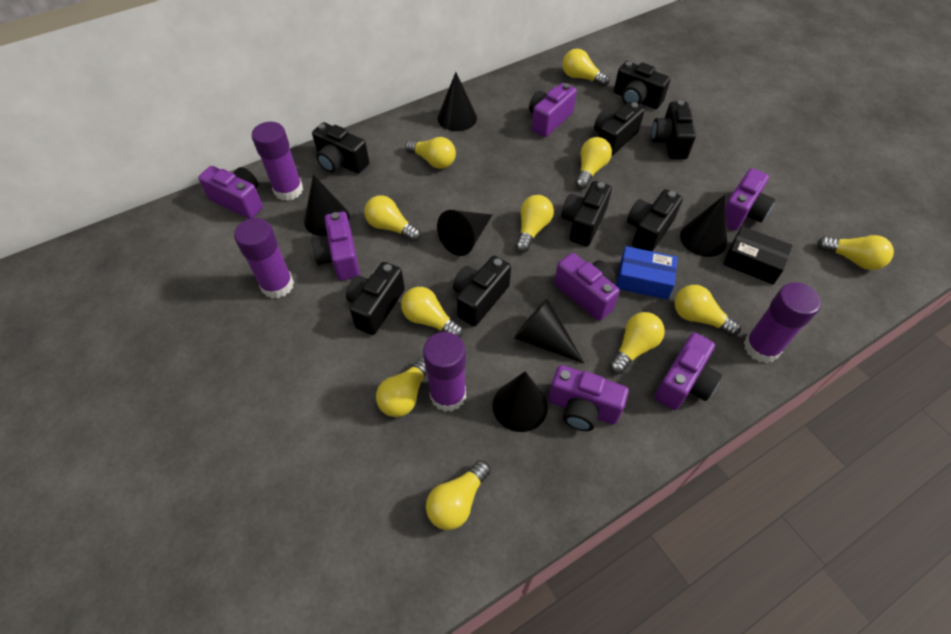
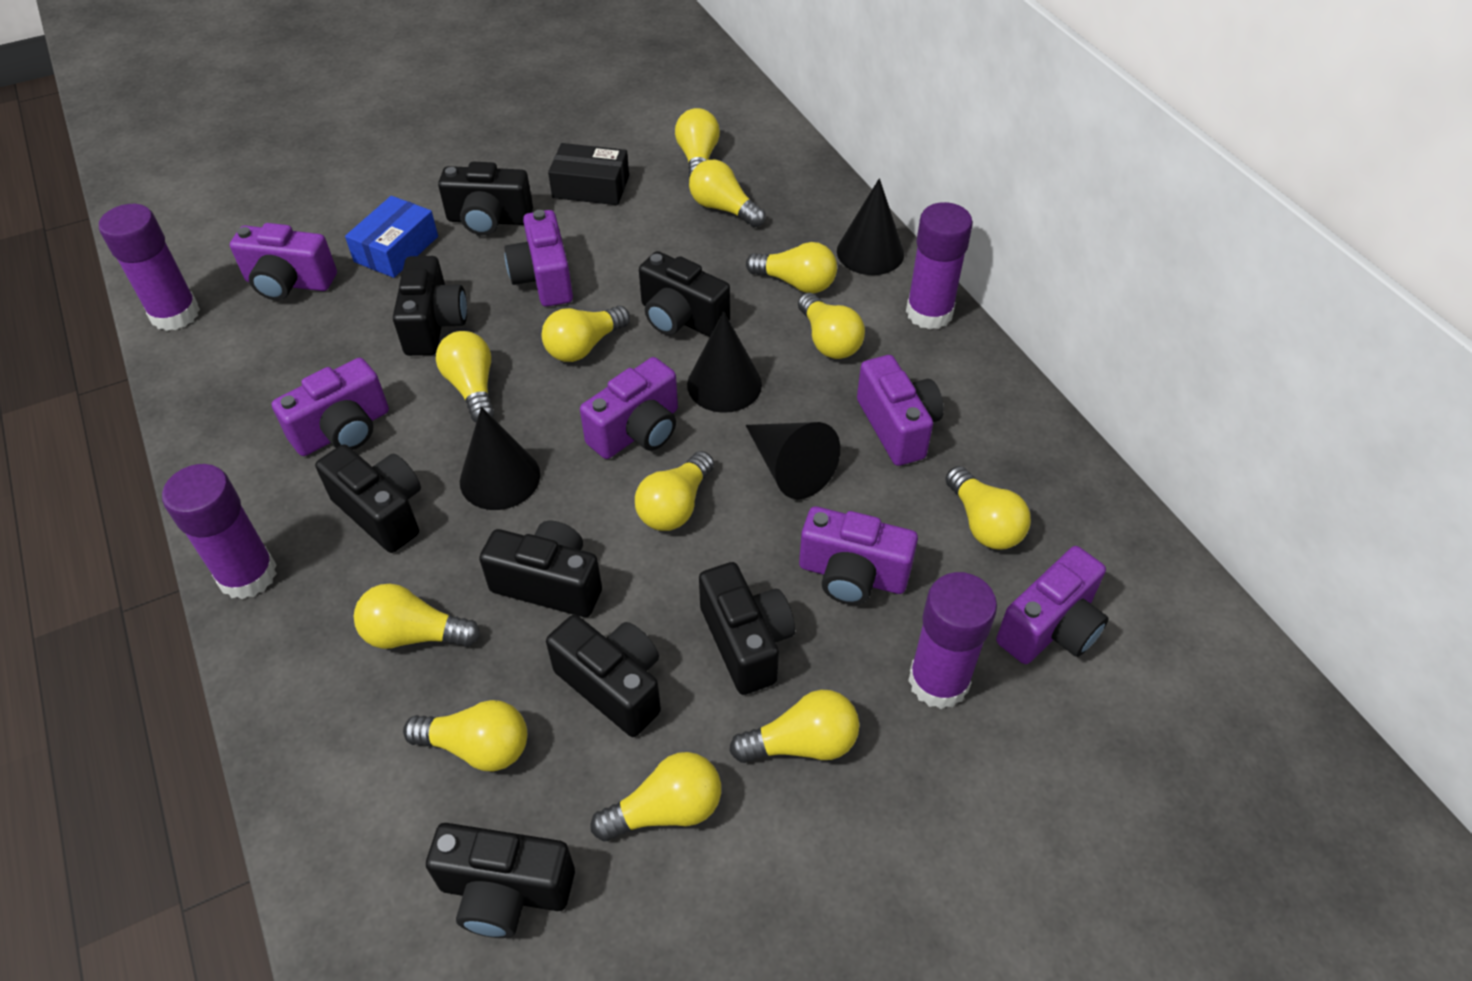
black cone: 6 -> 4
yellow light bulb: 11 -> 12

